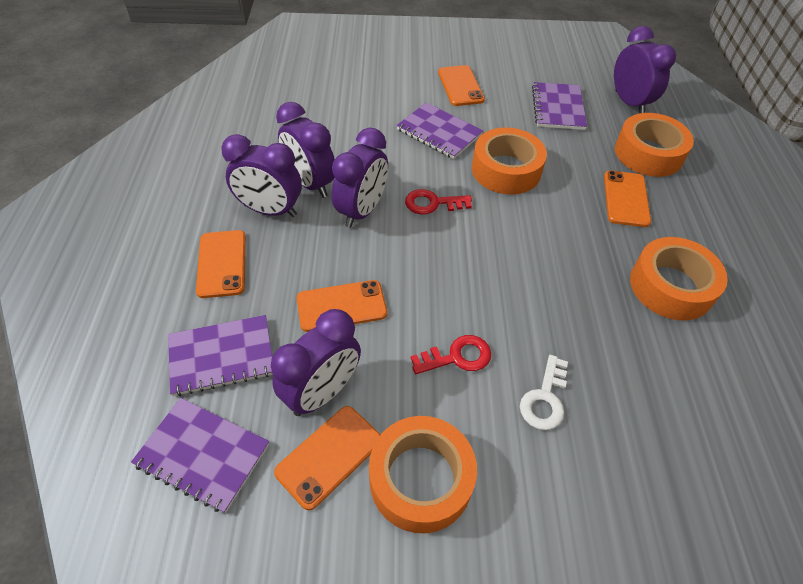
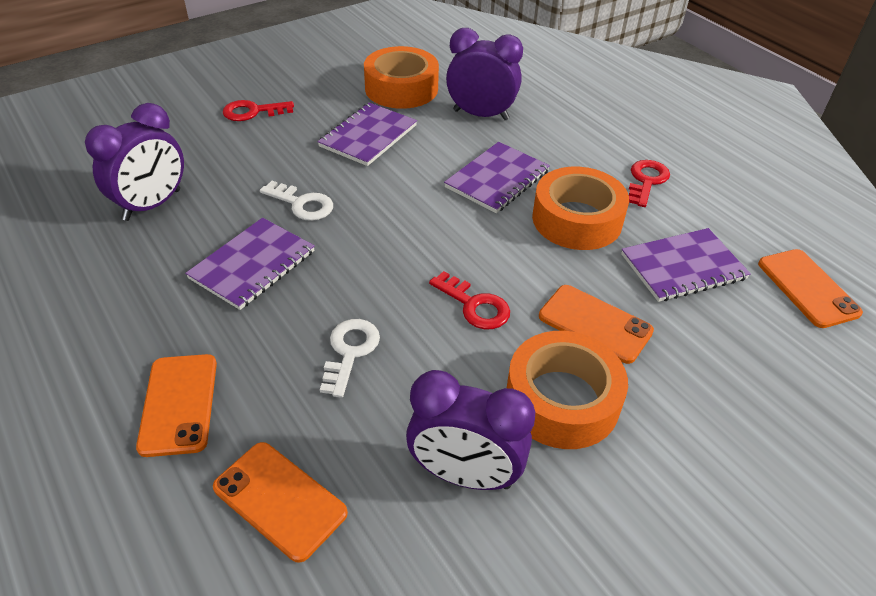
orange phone: 5 -> 4
orange tape: 4 -> 3
purple clock: 5 -> 3
red key: 2 -> 3
white key: 1 -> 2

